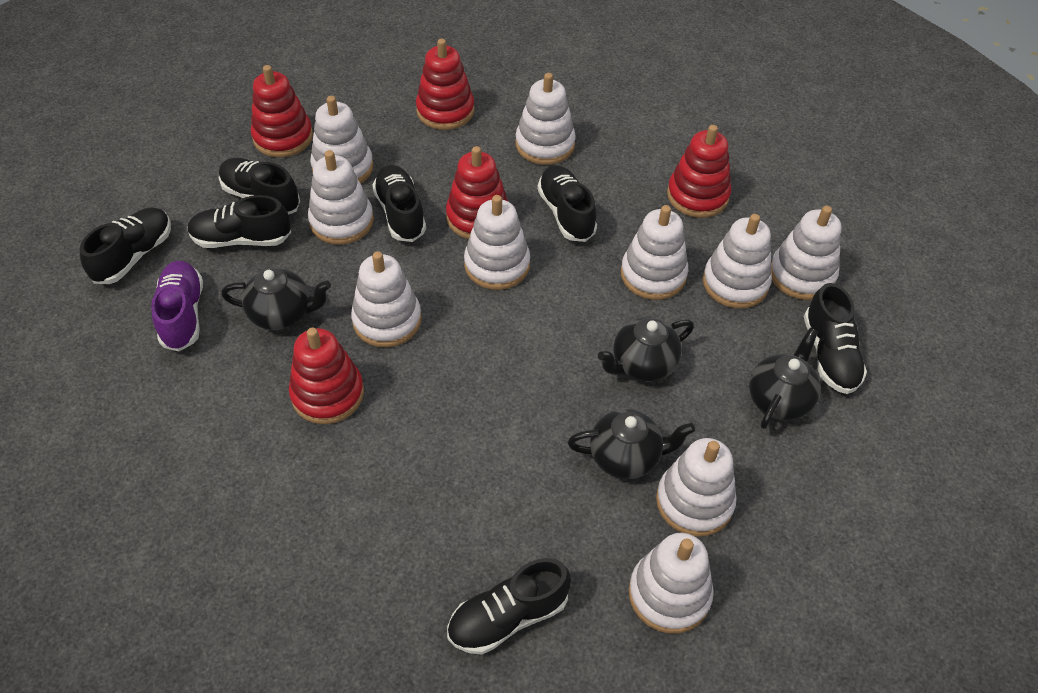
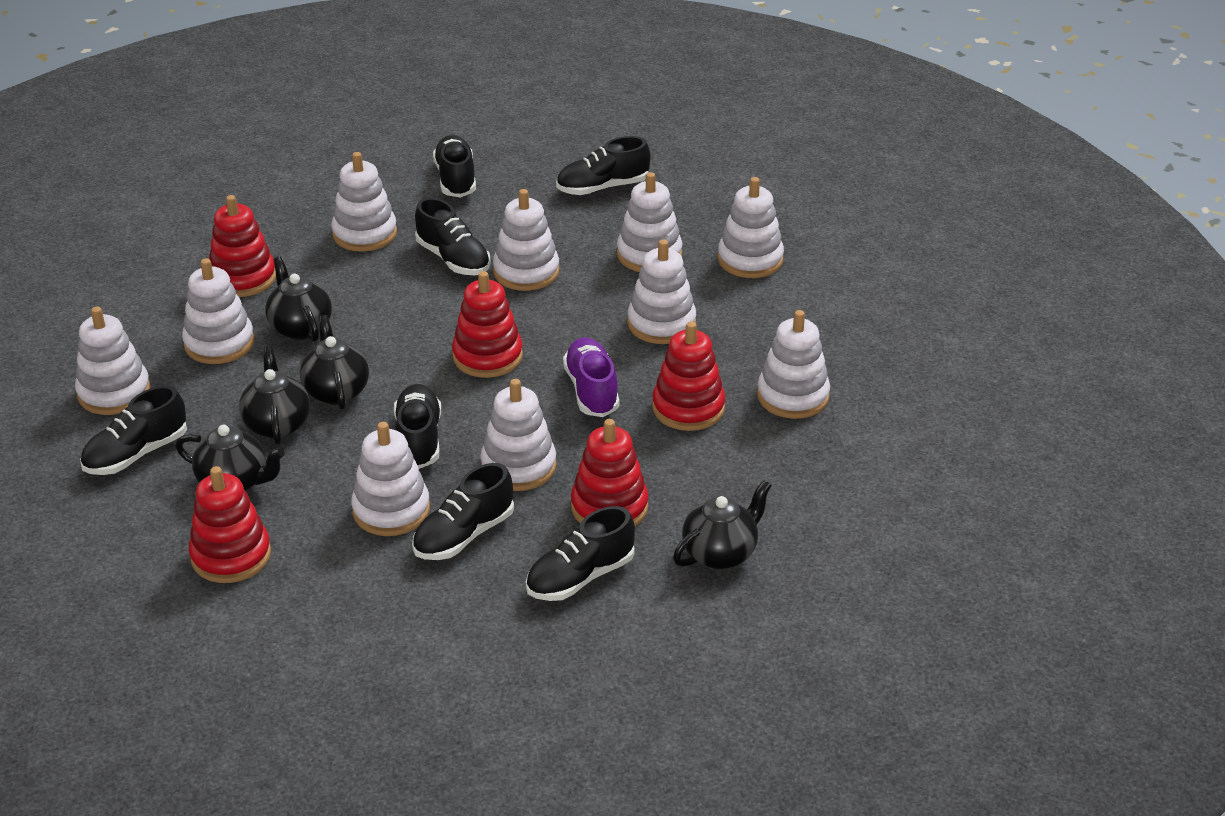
black teapot: 4 -> 5

